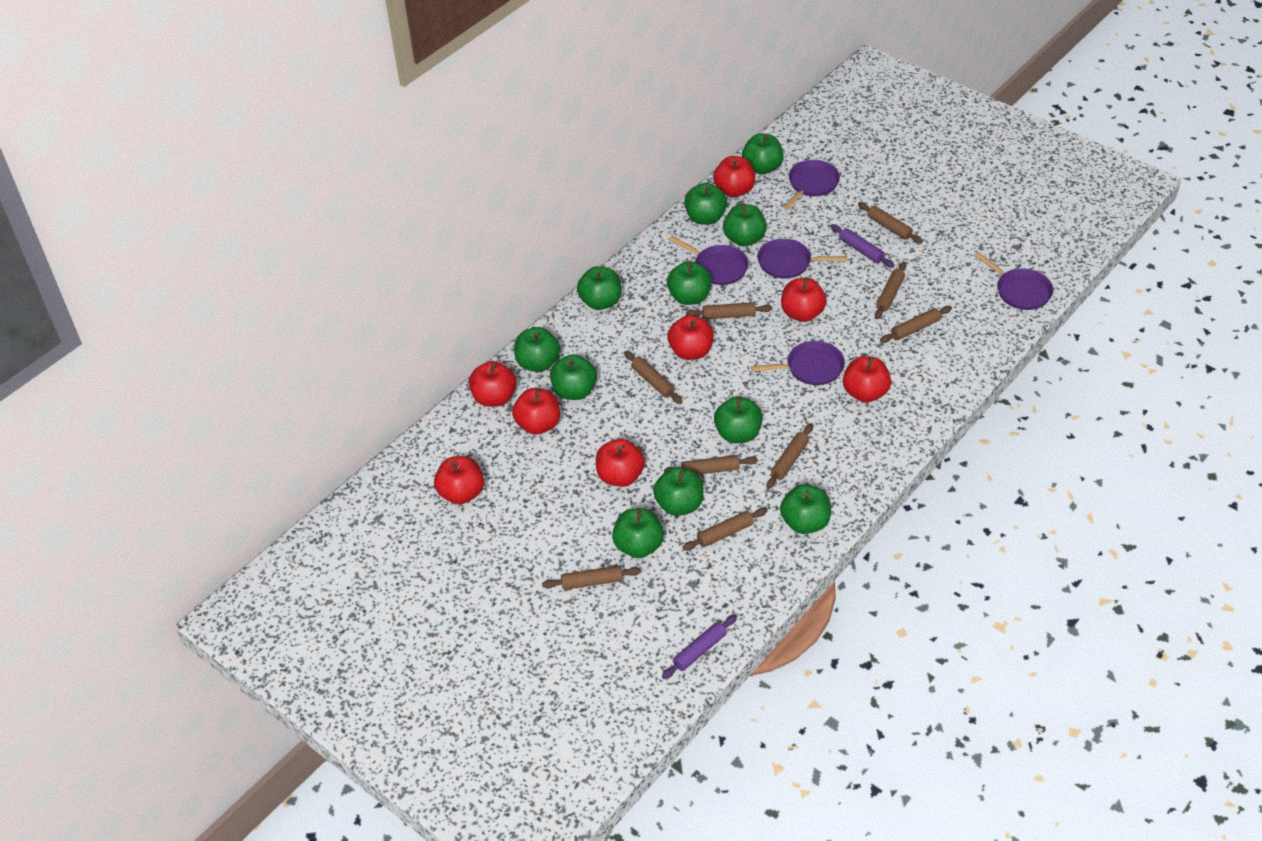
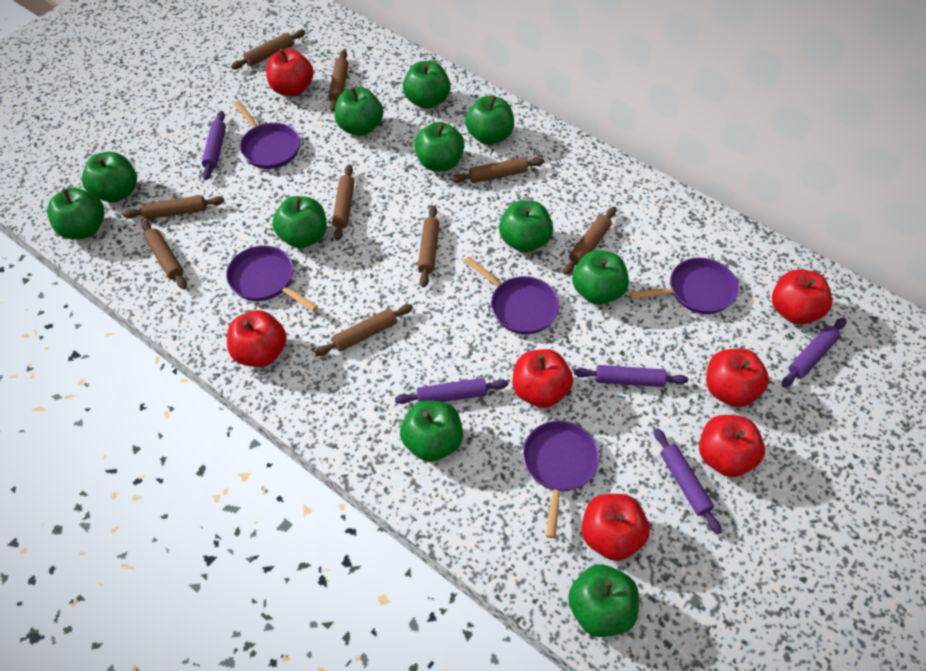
purple rolling pin: 2 -> 5
red apple: 8 -> 7

